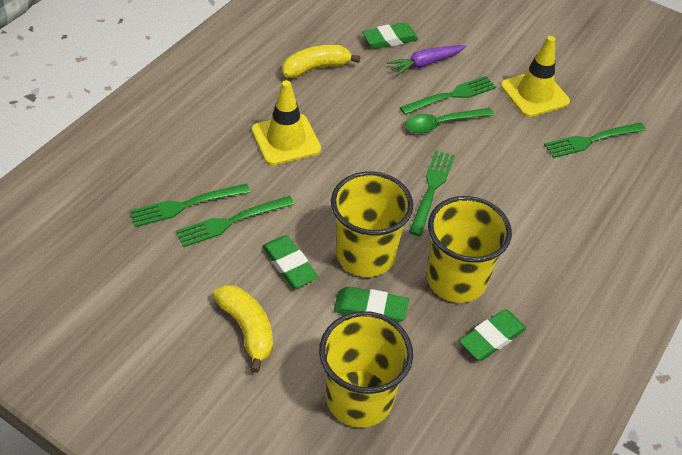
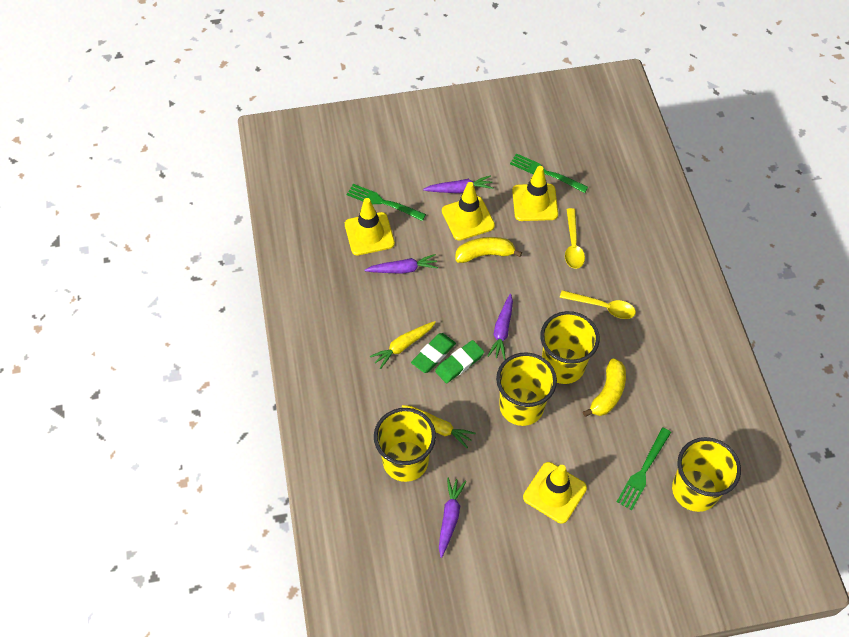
green eraser: 4 -> 2
green fork: 5 -> 3
green spoon: 1 -> 0
purple carrot: 1 -> 4
yellow carrot: 0 -> 2
yellow cup: 3 -> 4
yellow spoon: 0 -> 2
yellow traffic cone: 2 -> 4

